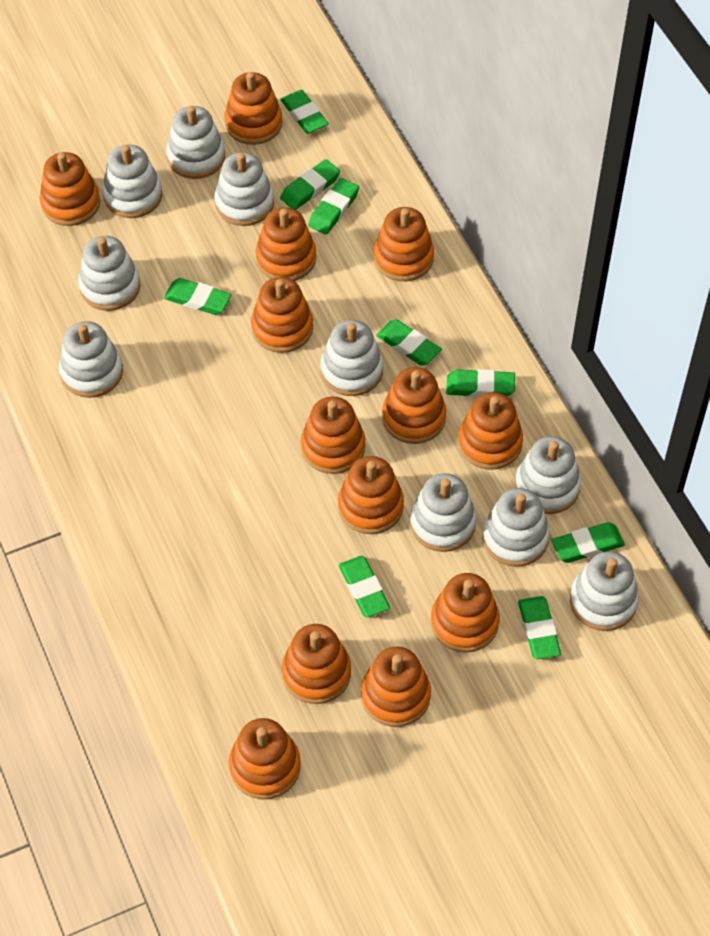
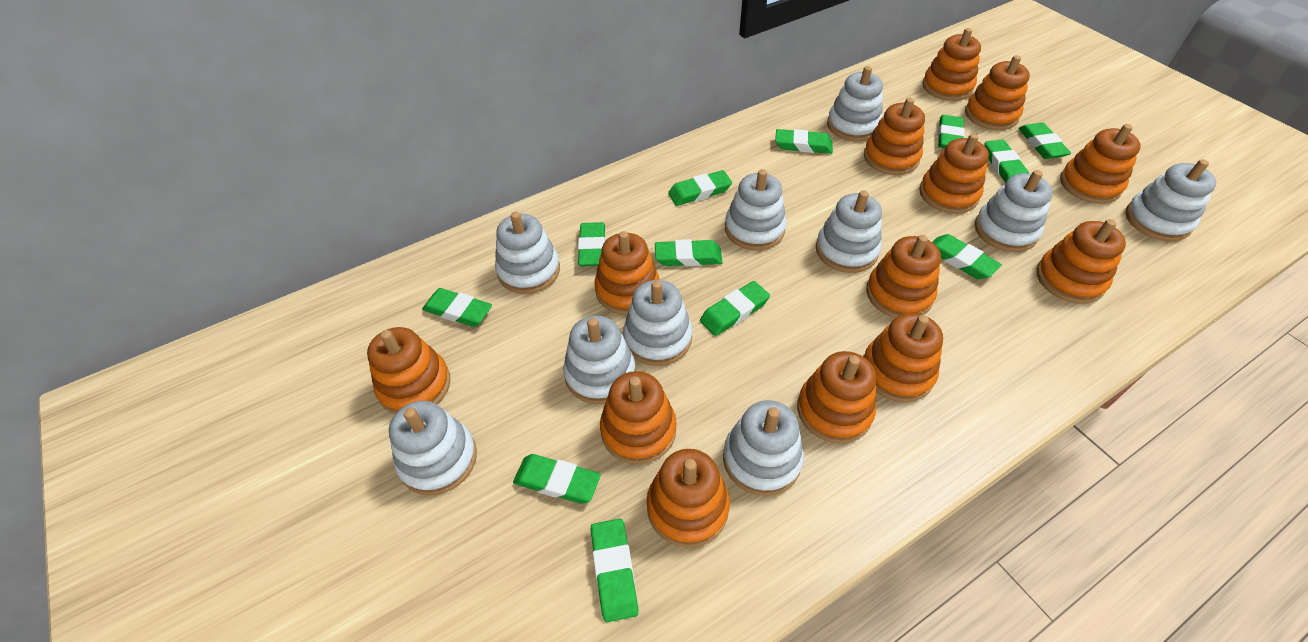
green eraser: 9 -> 12

